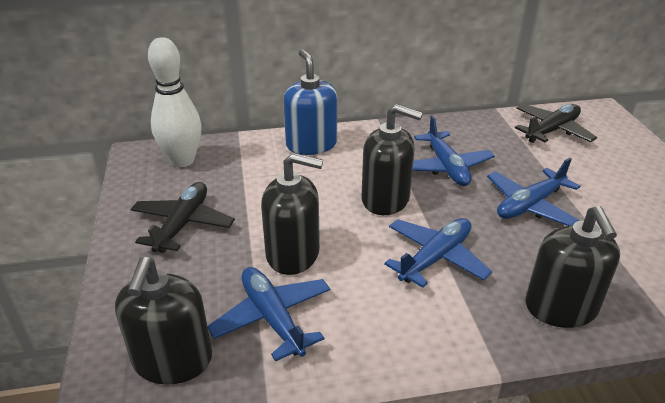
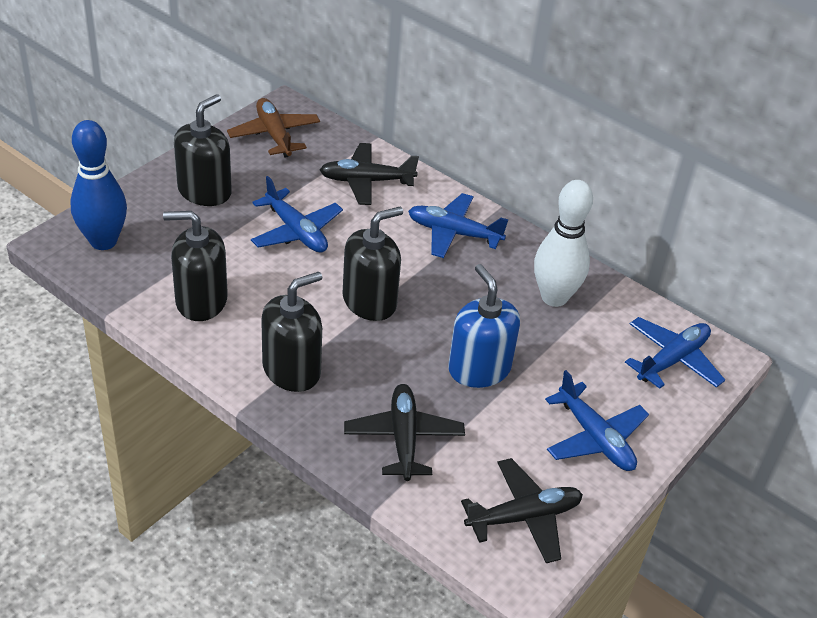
black plane: 2 -> 3
blue bowling pin: 0 -> 1
brown plane: 0 -> 1

